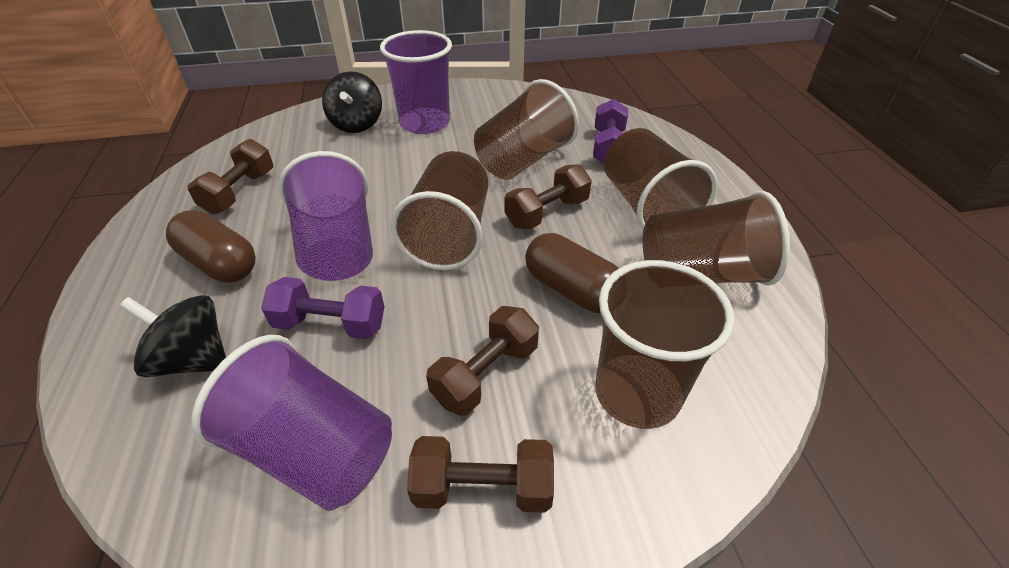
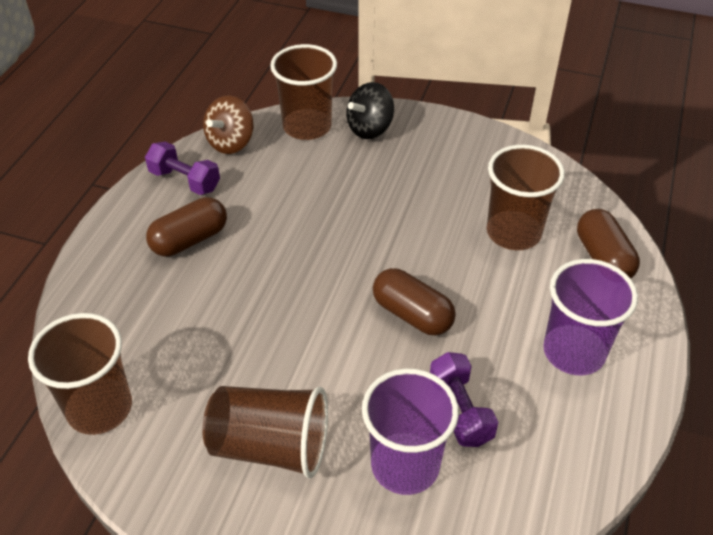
black spinning top: 2 -> 1
brown capsule: 2 -> 3
brown cup: 5 -> 4
brown dumbbell: 4 -> 0
brown spinning top: 0 -> 1
purple cup: 3 -> 2

